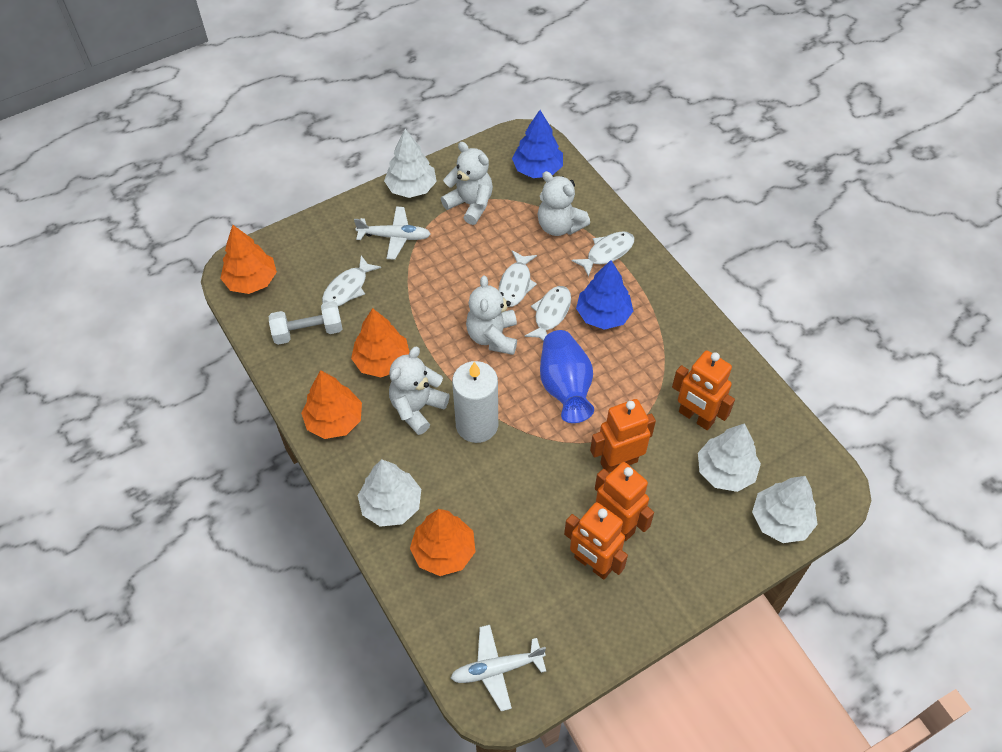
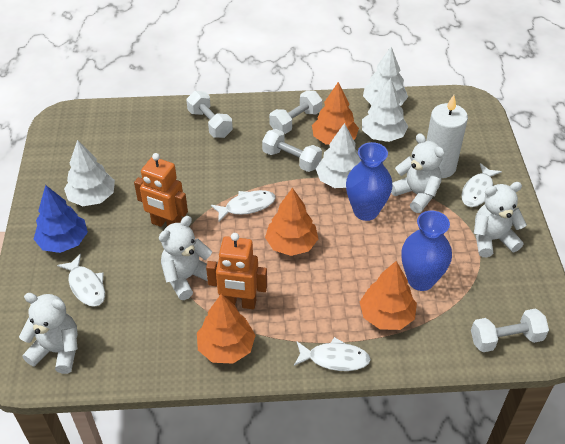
blue tree: 2 -> 1
blue vase: 1 -> 2
orange robot: 4 -> 2
white dumbbell: 1 -> 4
white plane: 2 -> 0

